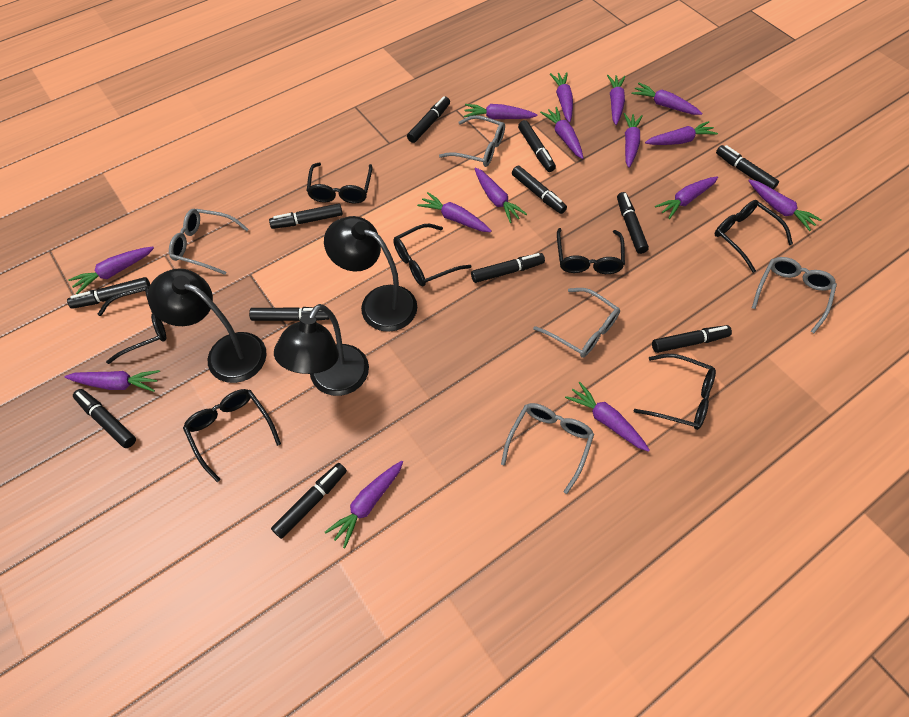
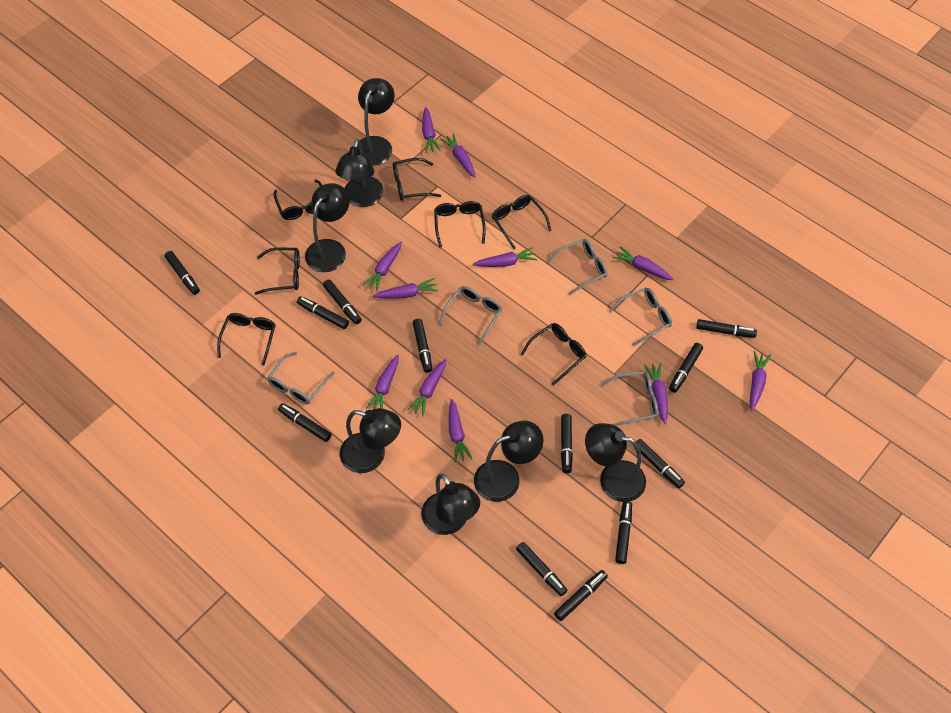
black lamp: 3 -> 7
purple carrot: 15 -> 11

